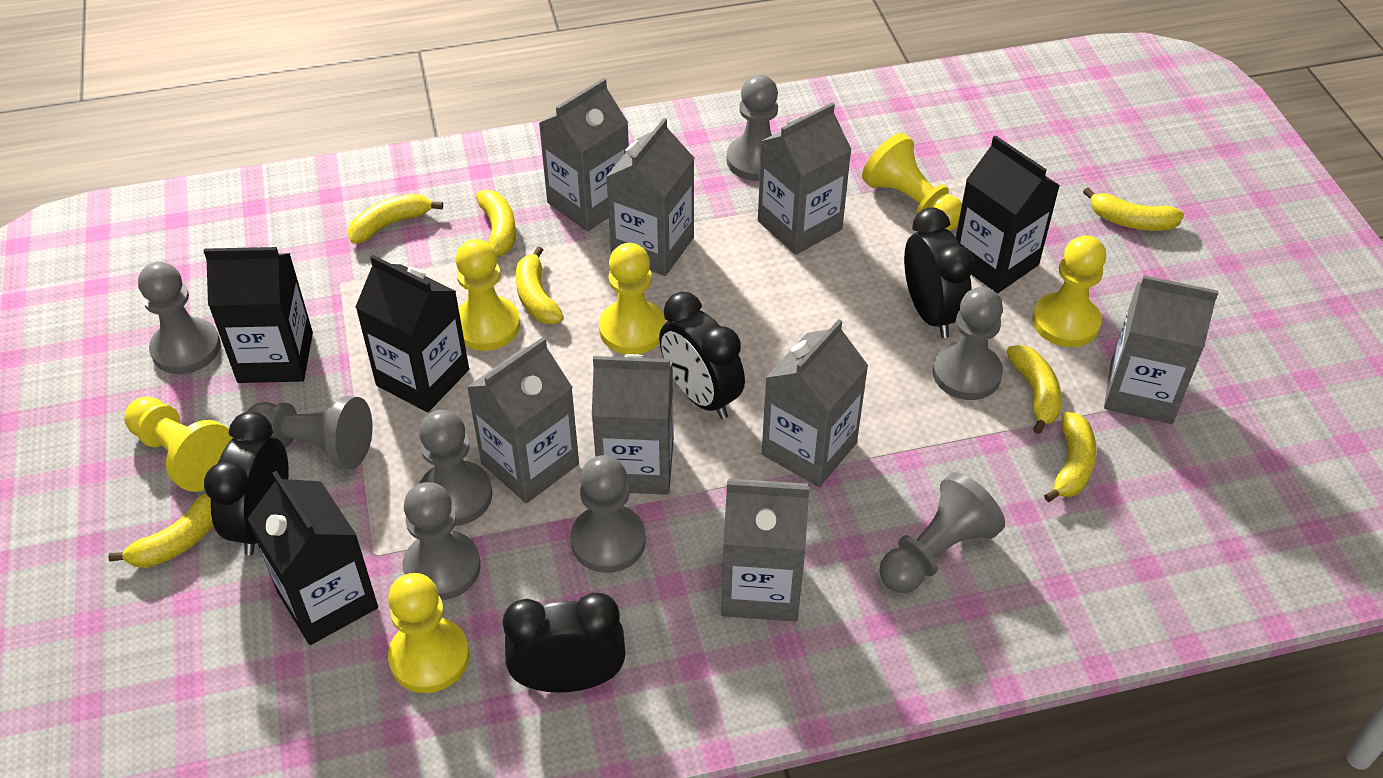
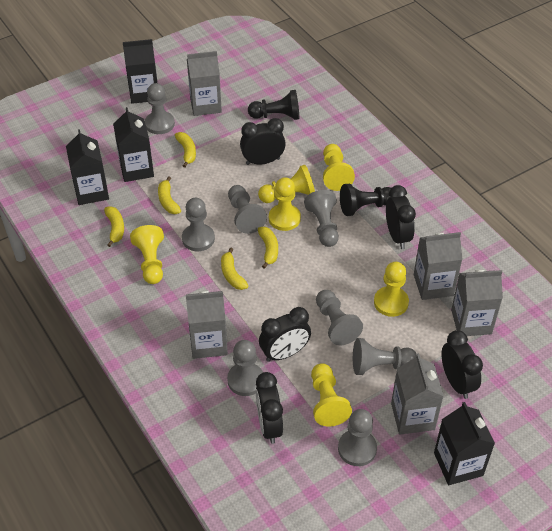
black clock: 4 -> 5
black pawn: 0 -> 2
grey carton: 8 -> 5
yellow banana: 7 -> 5

